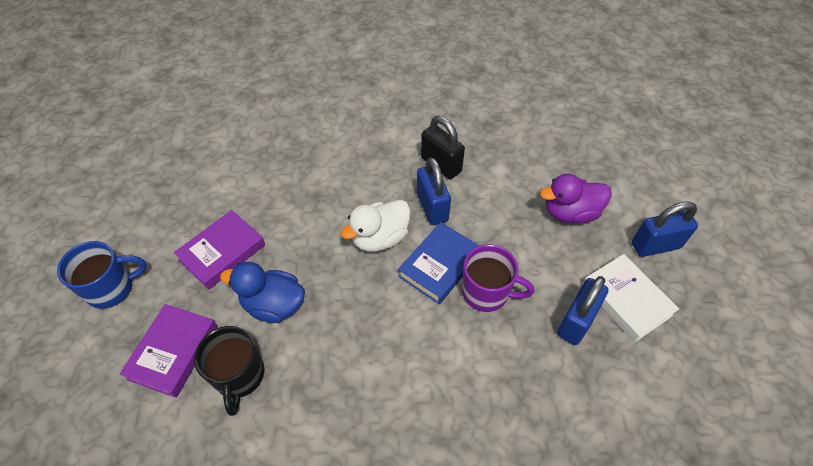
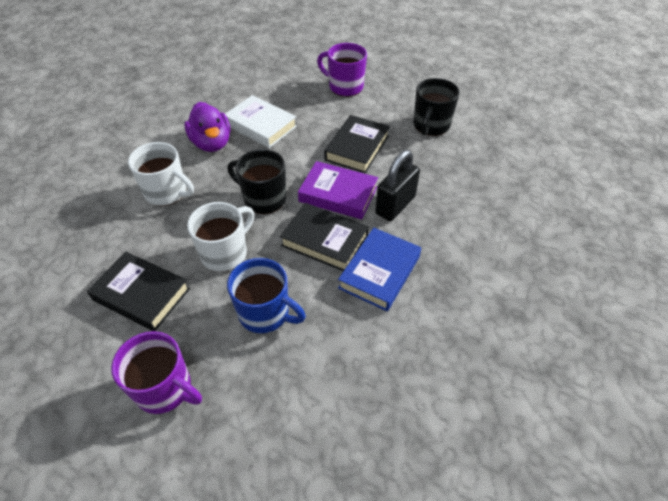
black book: 0 -> 3
black mug: 1 -> 2
blue duck: 1 -> 0
blue padlock: 3 -> 0
purple book: 2 -> 1
purple mug: 1 -> 2
white duck: 1 -> 0
white mug: 0 -> 2

